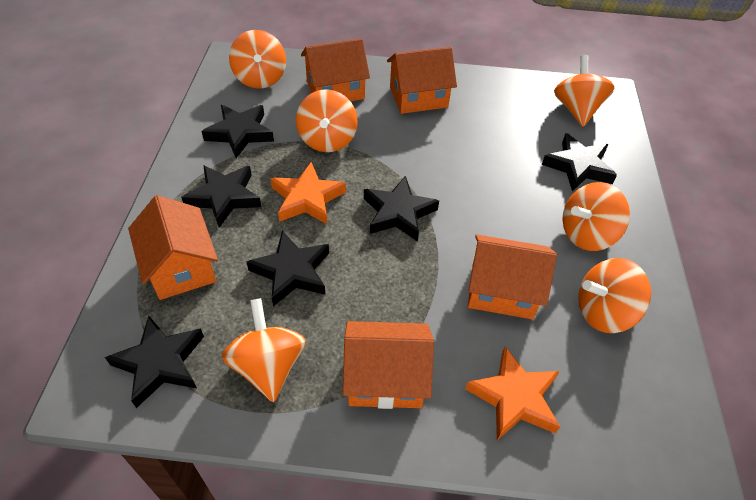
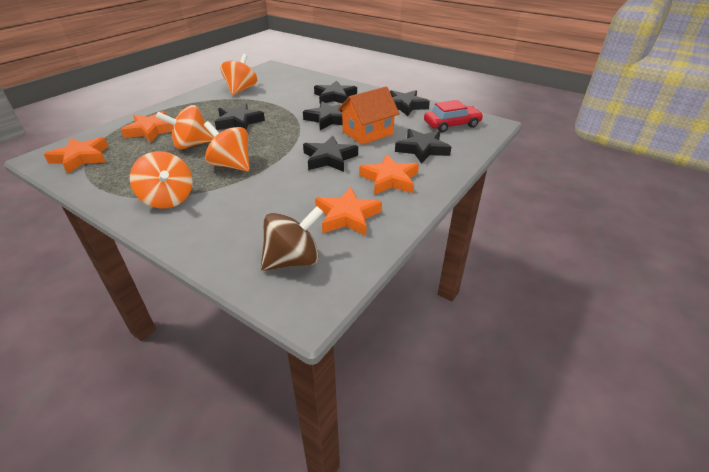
brown spinning top: 0 -> 1
orange house: 5 -> 1
orange spinning top: 6 -> 4
orange star: 2 -> 4
red car: 0 -> 1

